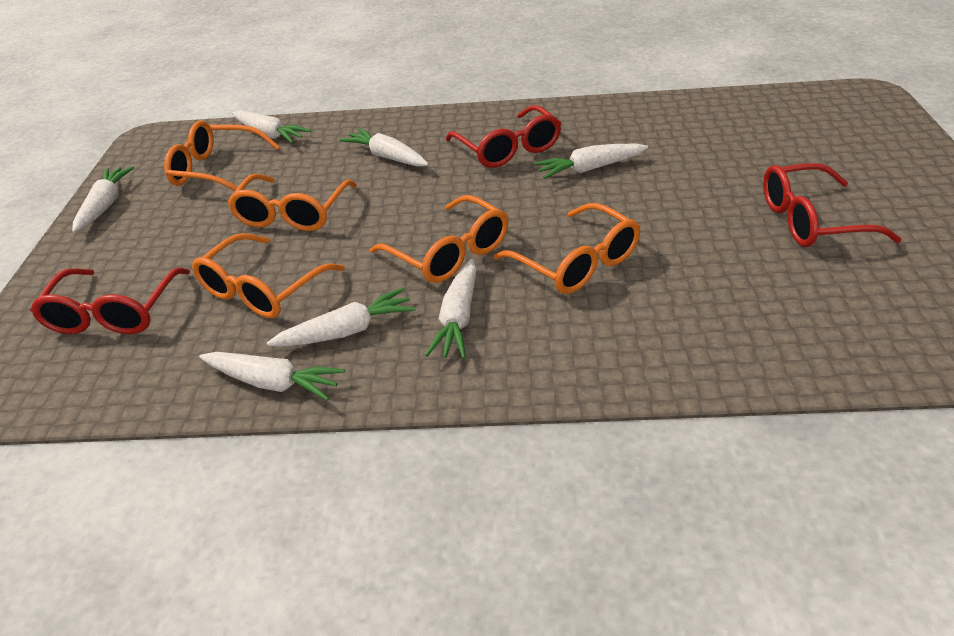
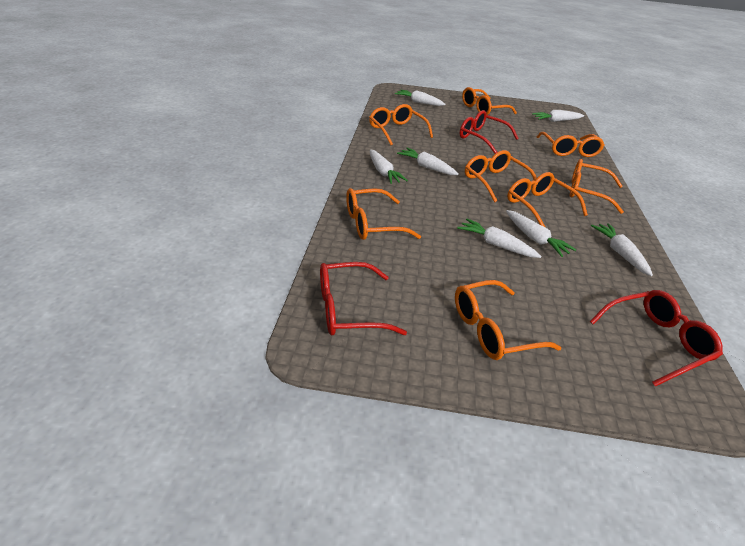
orange glasses: 5 -> 8

